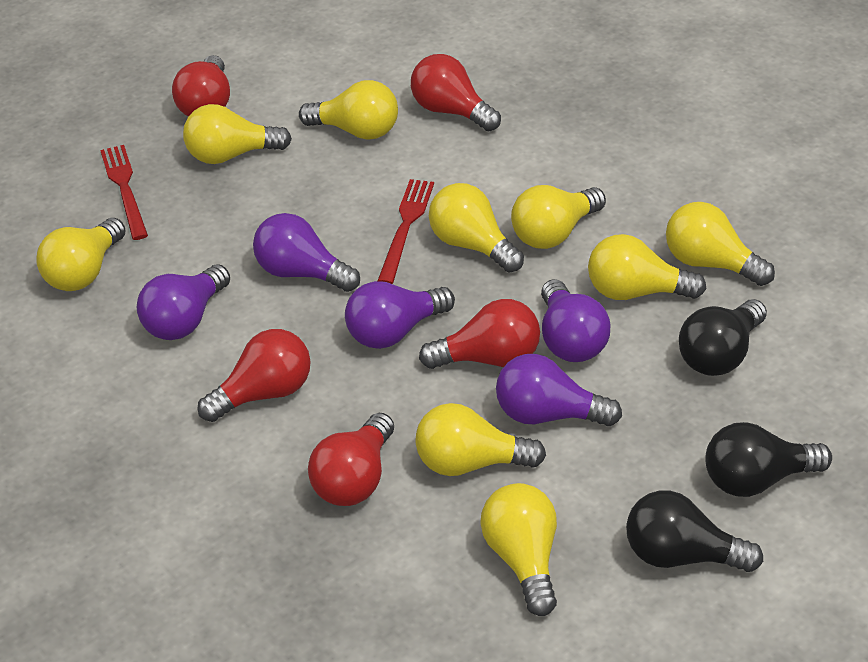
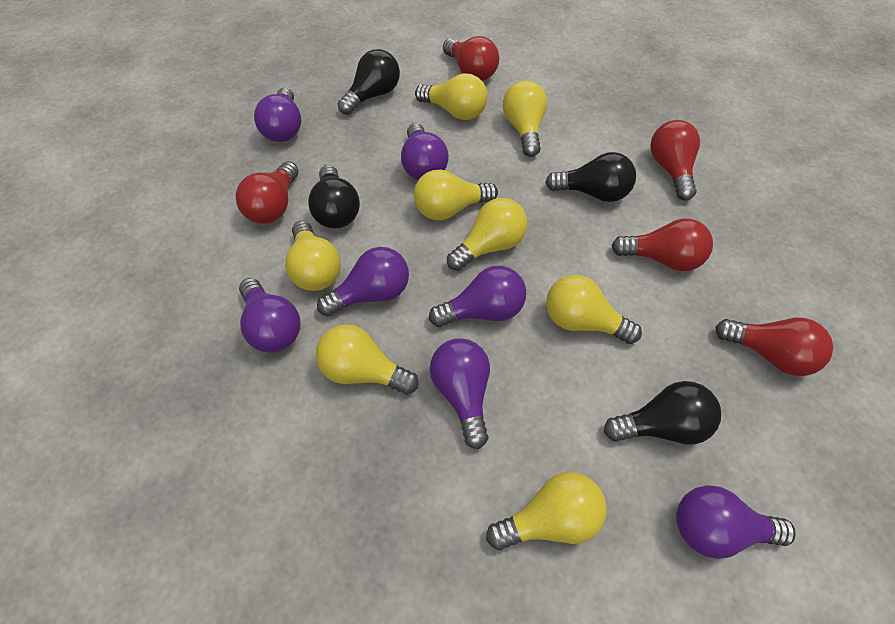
black light bulb: 3 -> 4
purple light bulb: 5 -> 7
red fork: 2 -> 0
yellow light bulb: 9 -> 8

